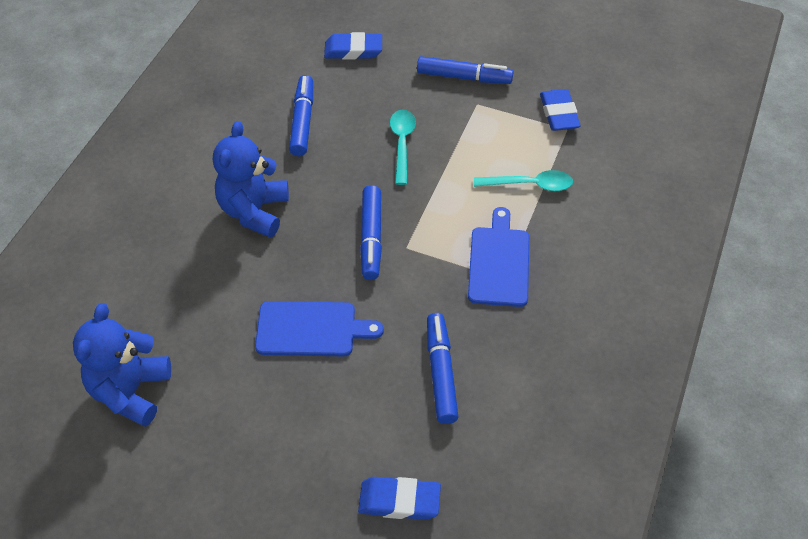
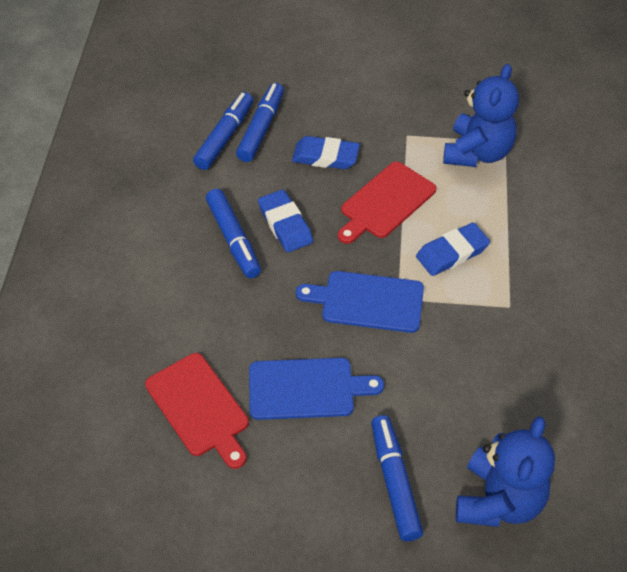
red cutting board: 0 -> 2
turquoise spoon: 2 -> 0

